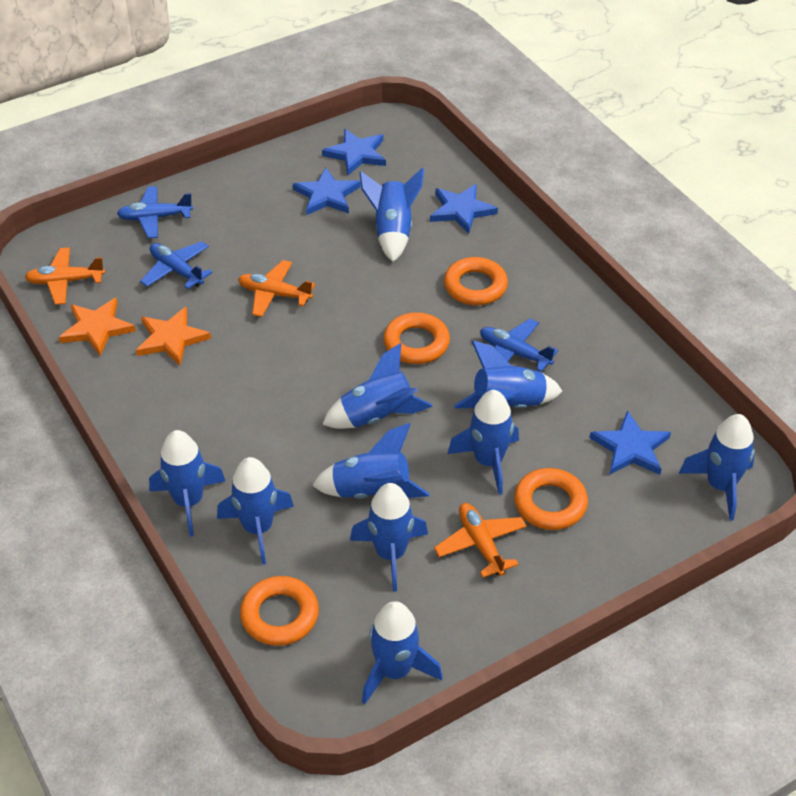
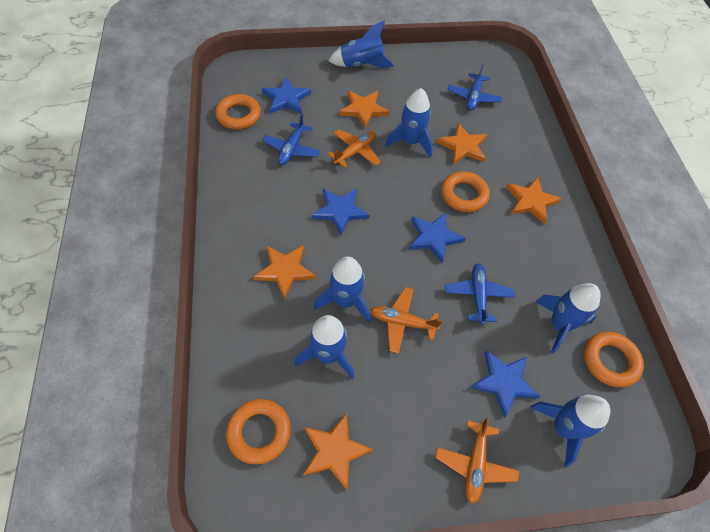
blue rocket: 10 -> 6
orange star: 2 -> 5

